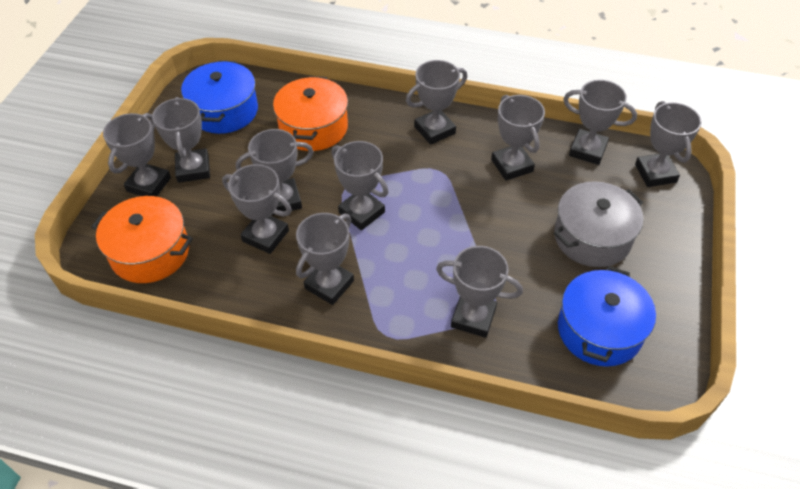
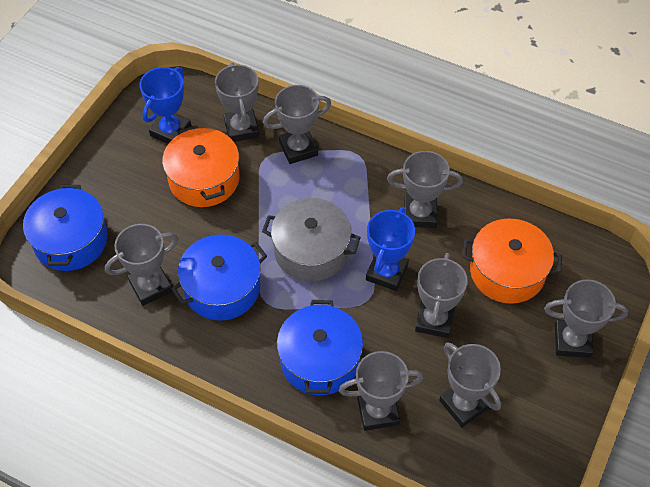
blue pot: 2 -> 3
blue trophy: 0 -> 2
grey trophy: 11 -> 8

